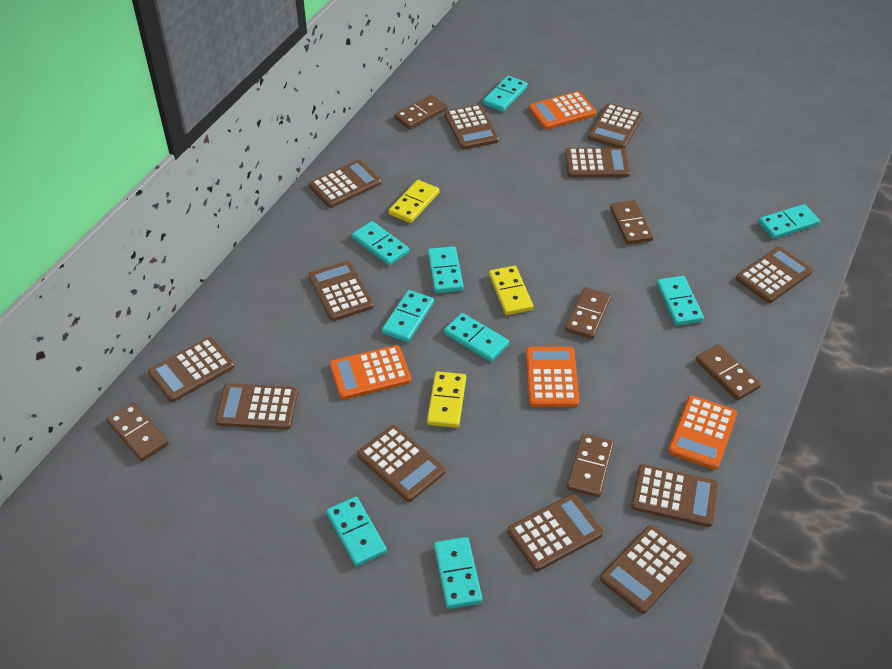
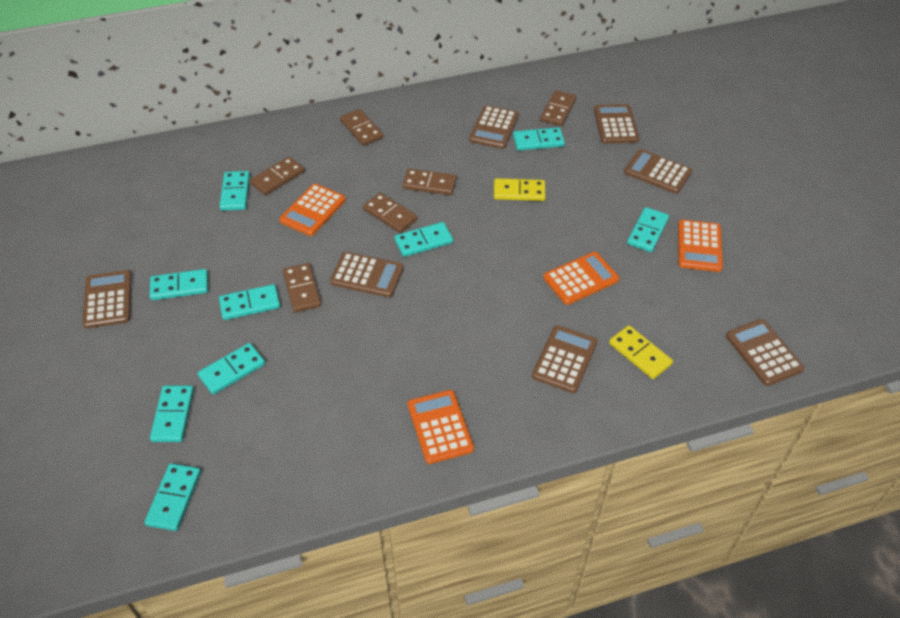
brown calculator: 12 -> 7
yellow domino: 3 -> 2

